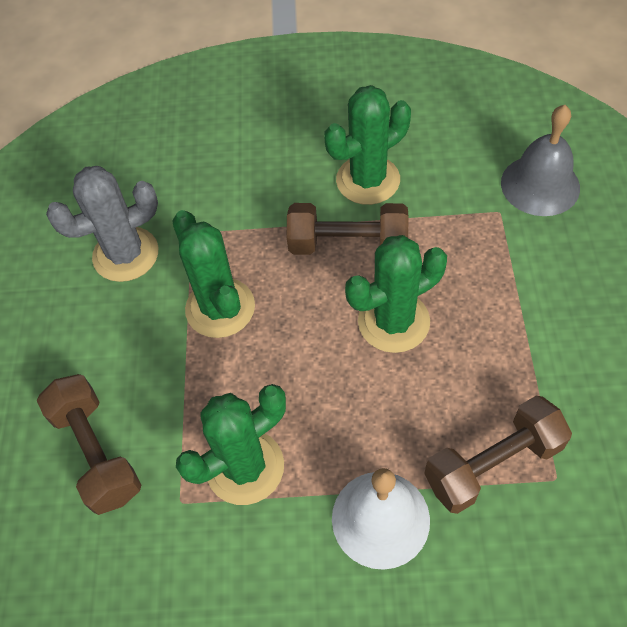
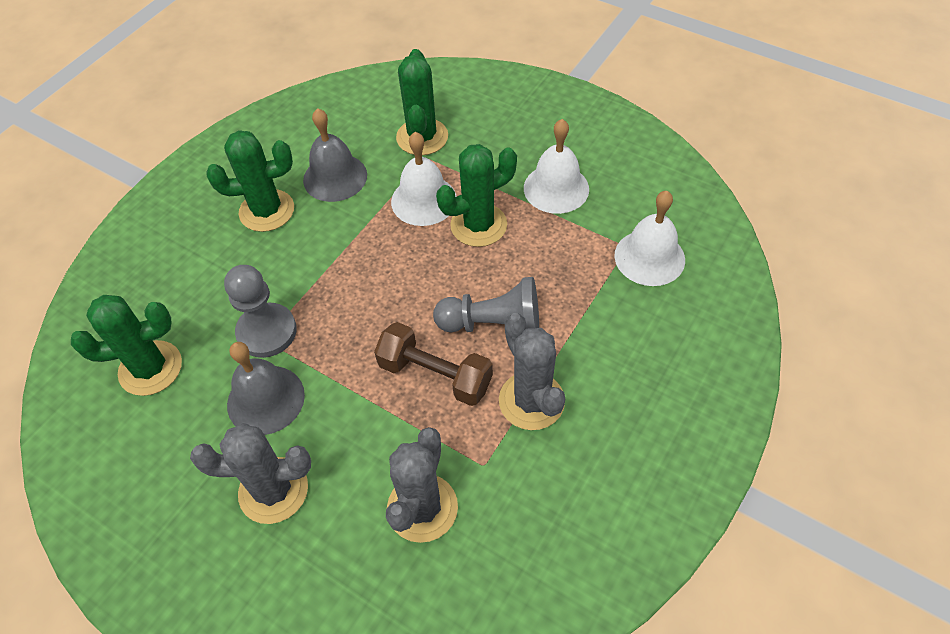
brown dumbbell: 3 -> 1
grey bell: 1 -> 2
grey cactus: 1 -> 3
grey pawn: 0 -> 2
white bell: 1 -> 3

